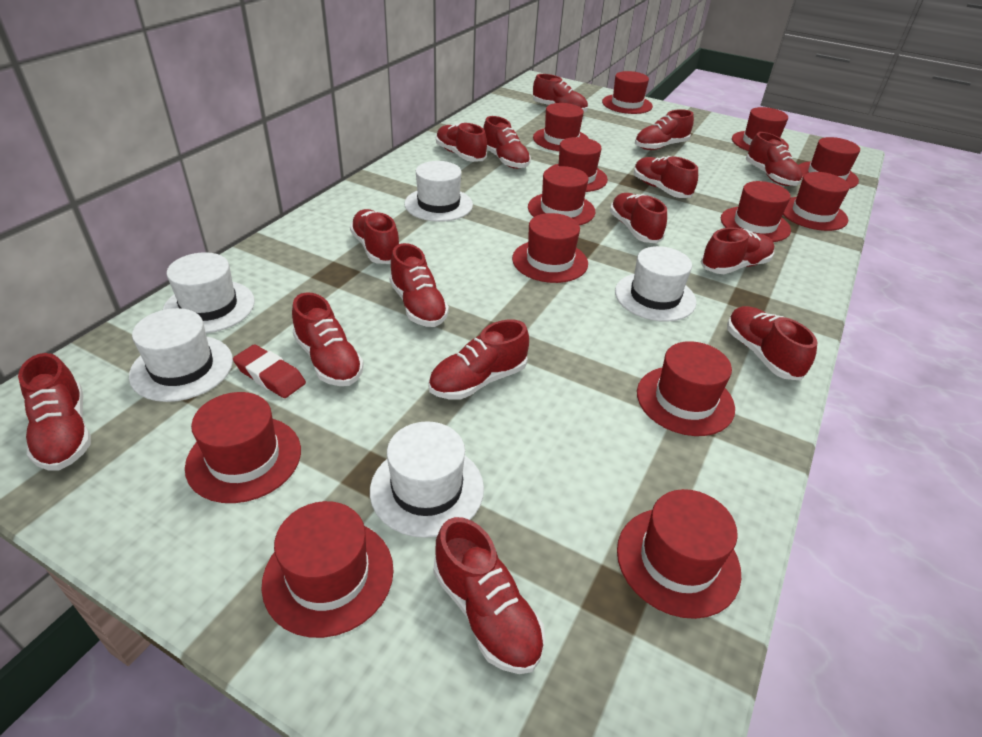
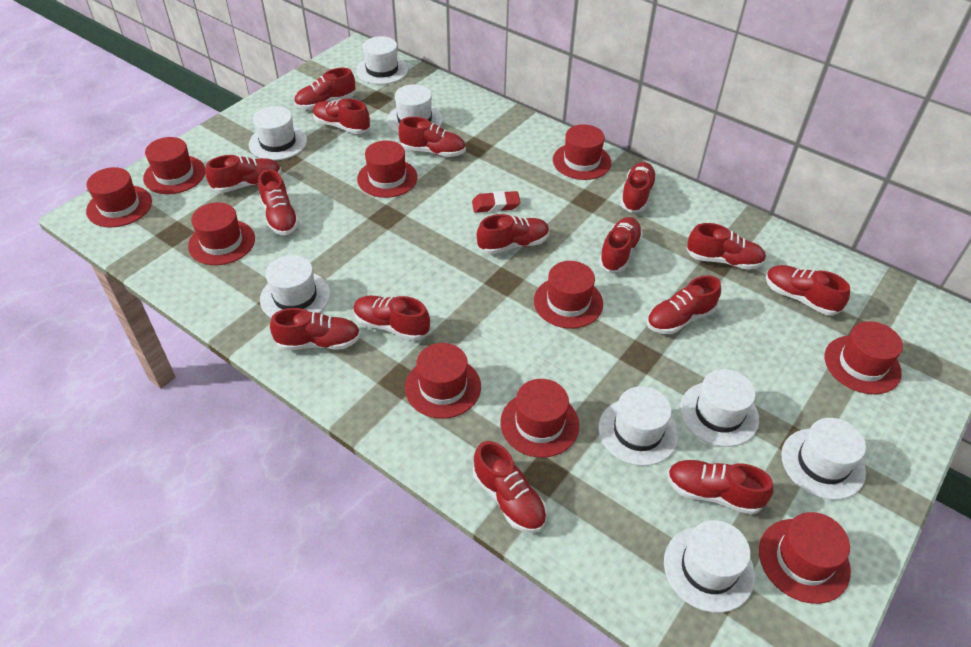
red hat: 13 -> 10
white hat: 5 -> 8

